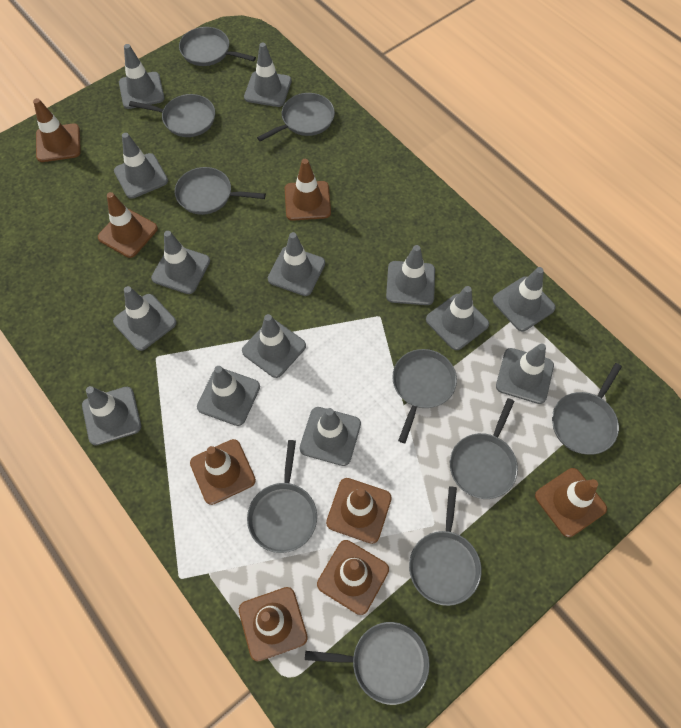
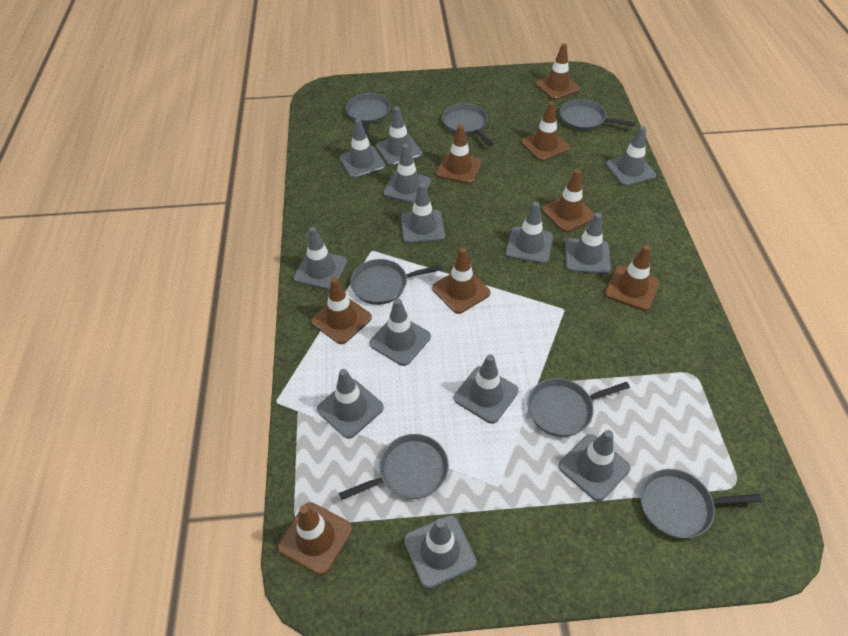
grey pan: 10 -> 7
grey traffic cone: 14 -> 13

